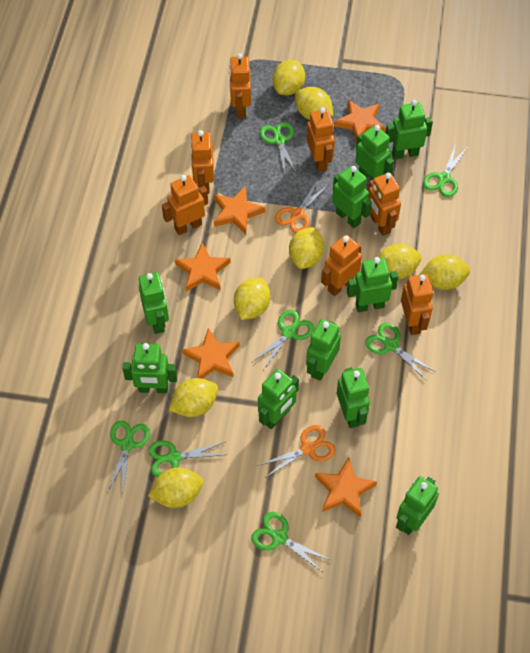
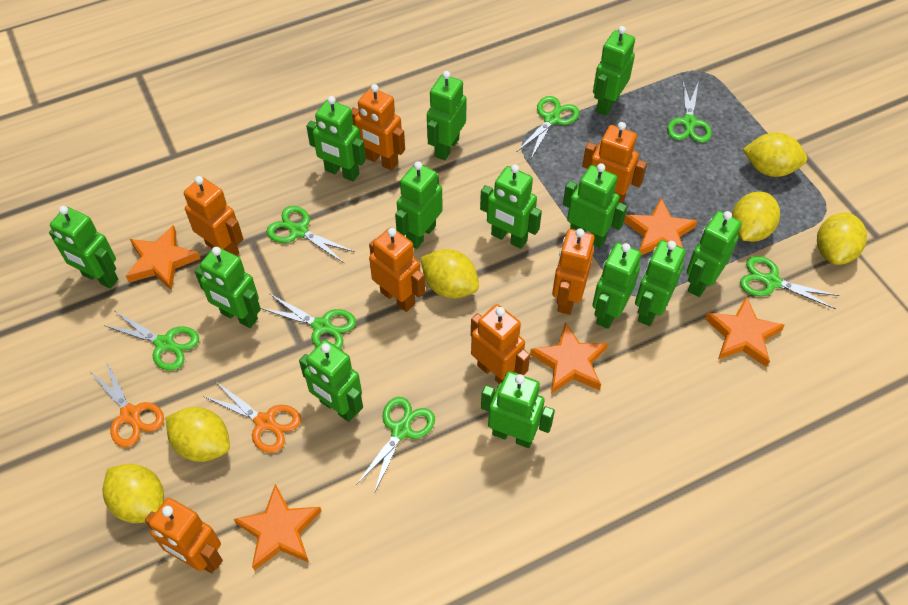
green robot: 10 -> 13
yellow lemon: 8 -> 6

